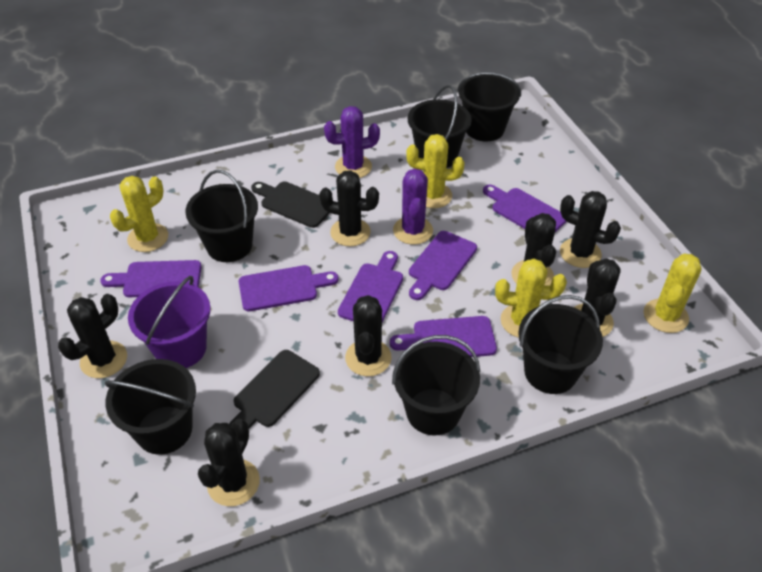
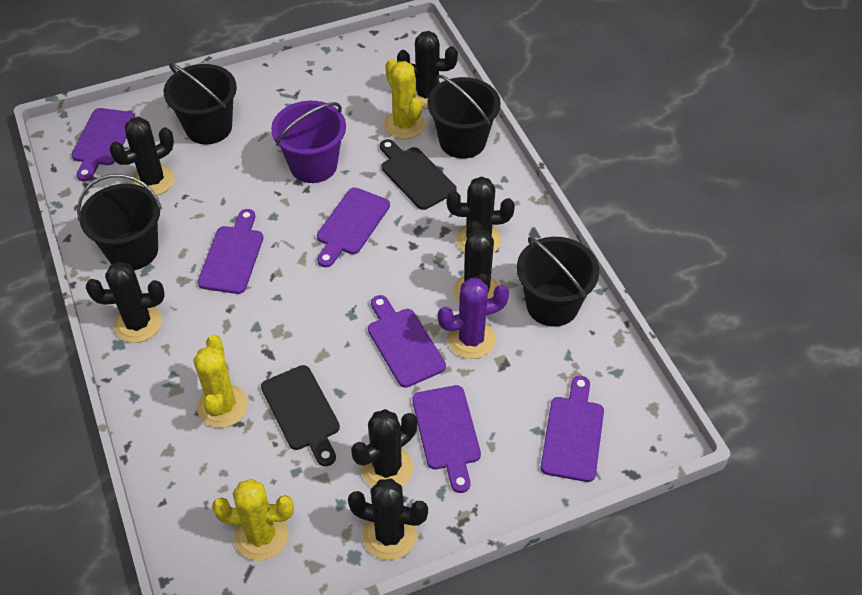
black bucket: 6 -> 4
purple cactus: 2 -> 1
yellow cactus: 4 -> 3

